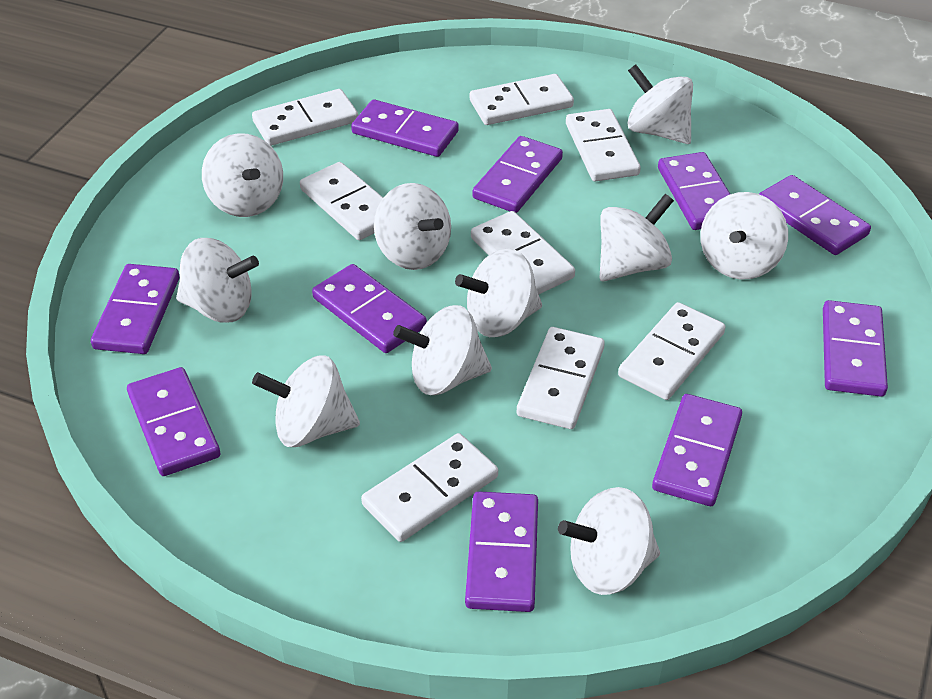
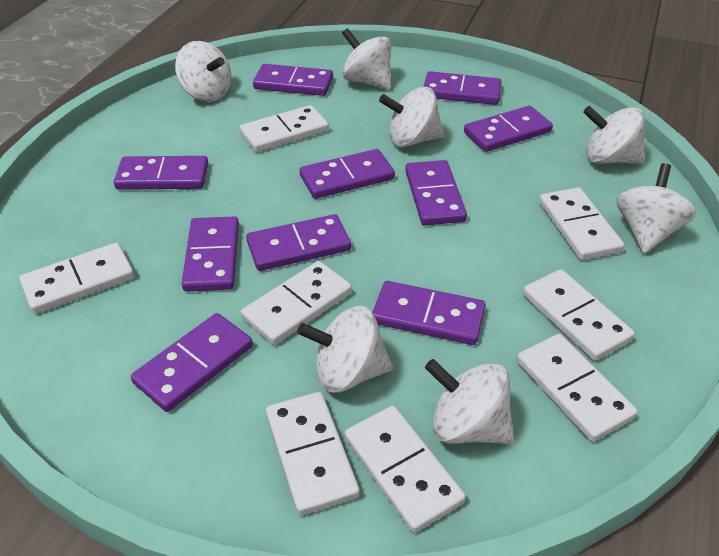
white spinning top: 10 -> 7

